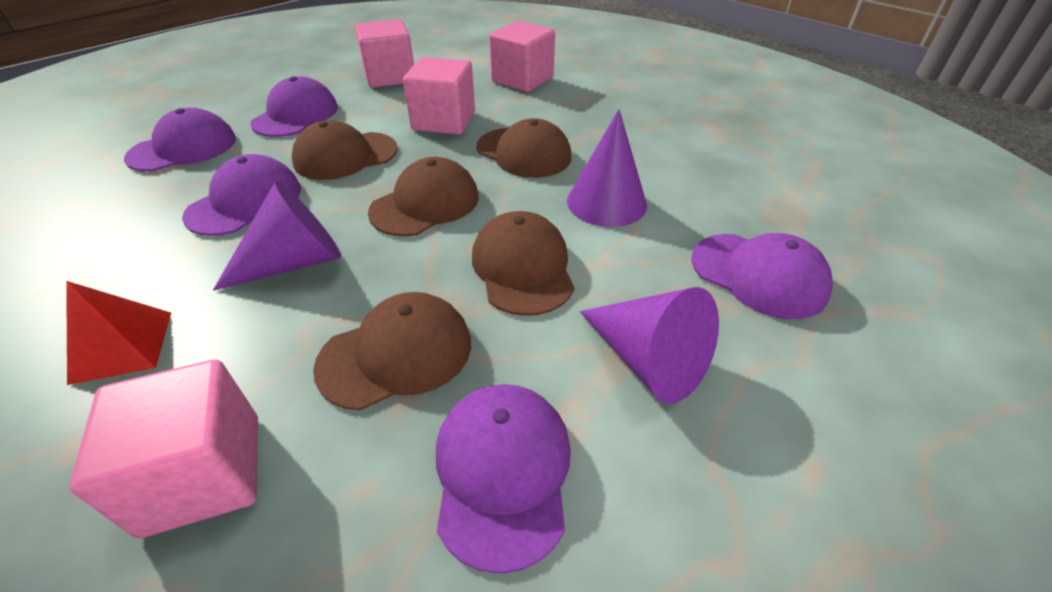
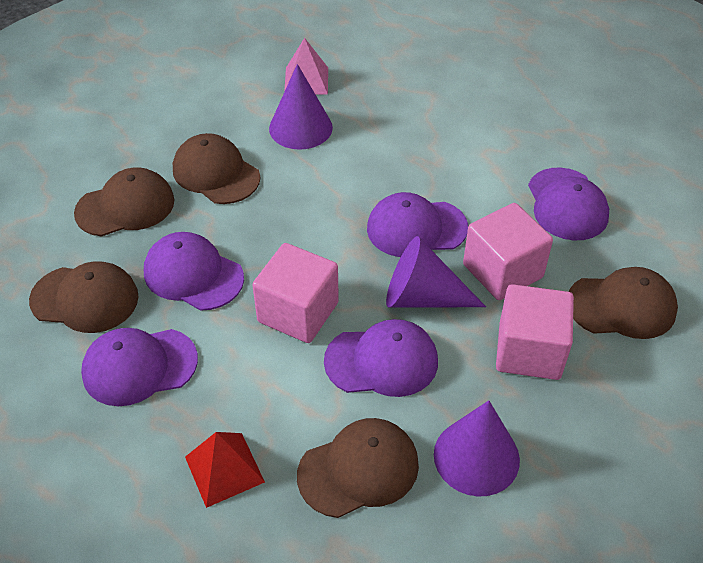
pink cube: 4 -> 3
pink pyramid: 0 -> 1

